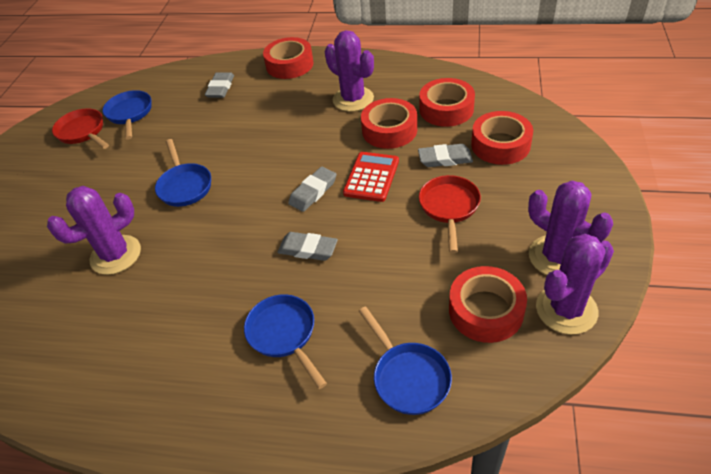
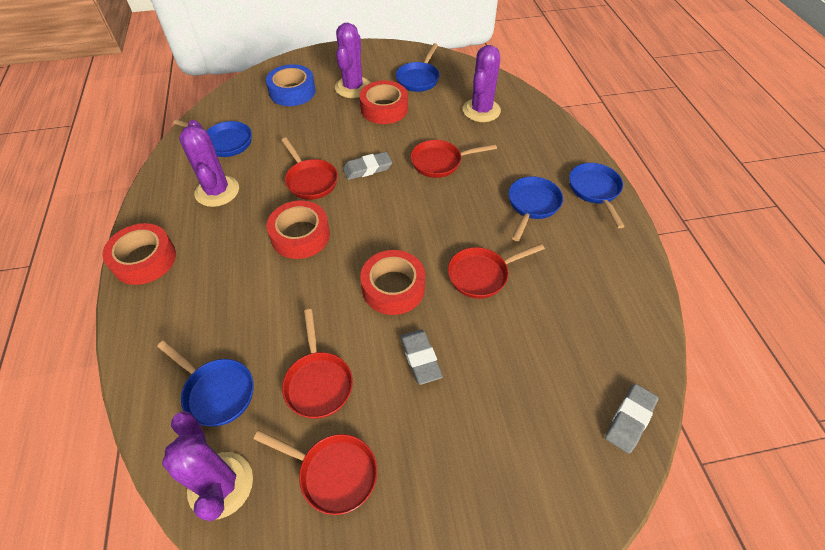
blue pan: 4 -> 5
blue tape: 0 -> 1
grey eraser: 4 -> 3
red calculator: 1 -> 0
red pan: 2 -> 5
red tape: 5 -> 4

